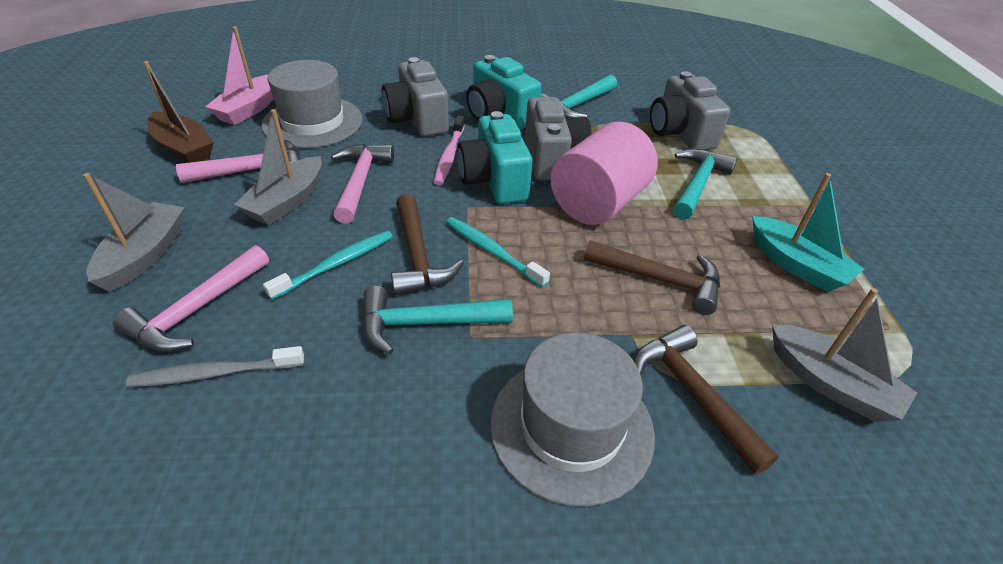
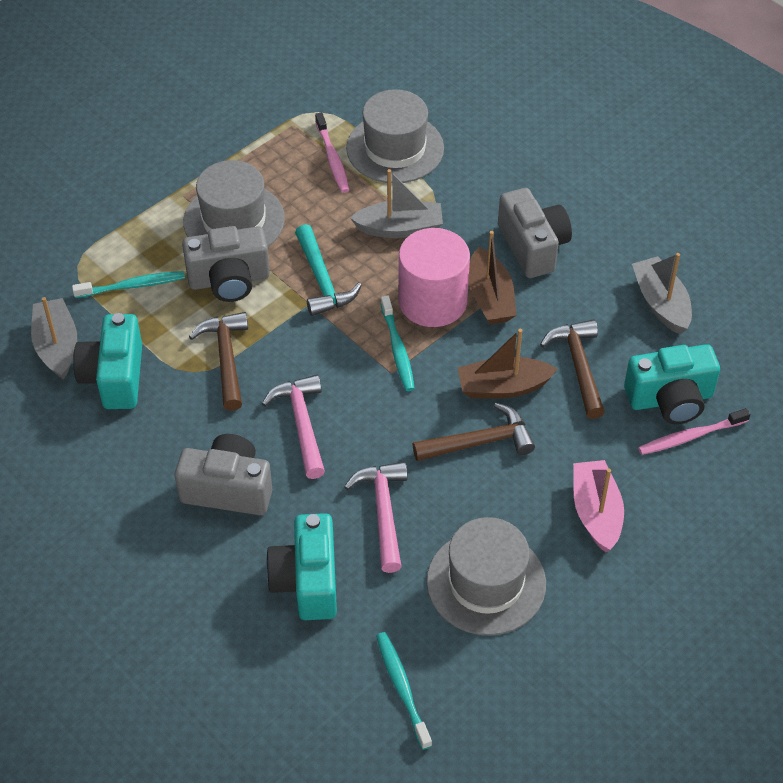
brown boat: 1 -> 2
grey hat: 2 -> 3
grey toothbrush: 1 -> 0
pink hammer: 3 -> 2
pink toothbrush: 1 -> 2
turquoise boat: 1 -> 0
turquoise camera: 2 -> 3
turquoise hammer: 3 -> 1
turquoise toothbrush: 2 -> 3

